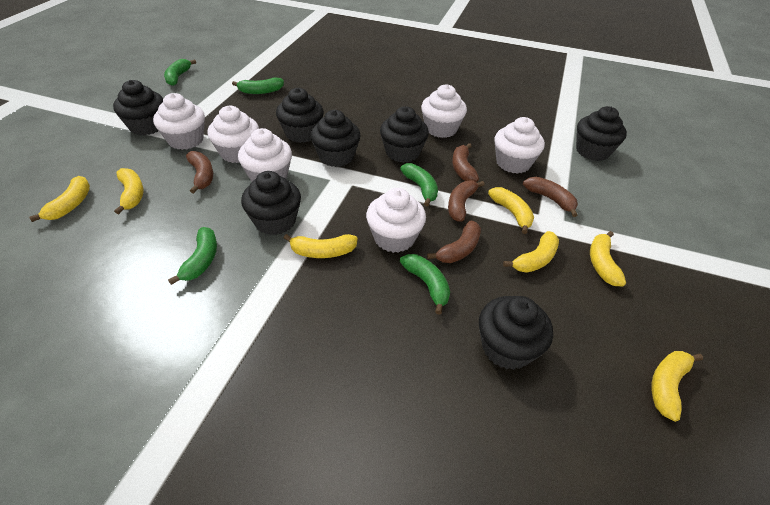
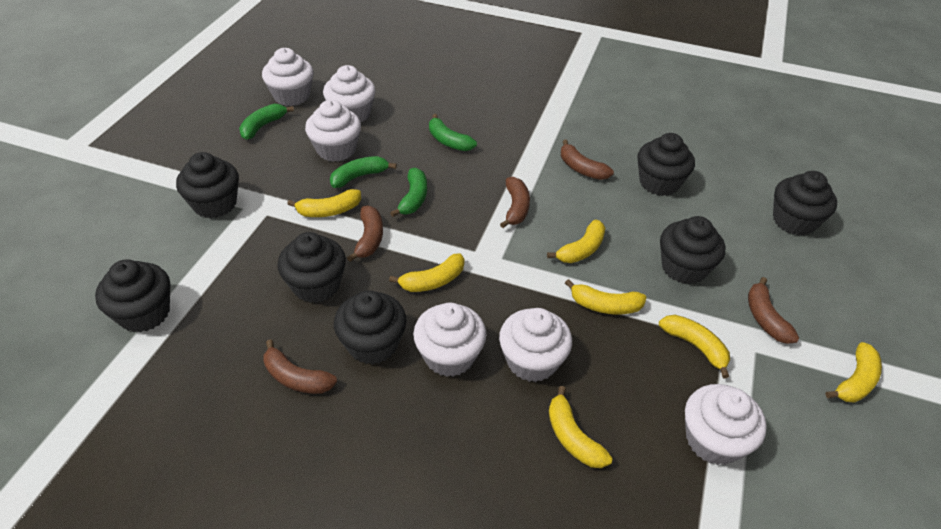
green banana: 5 -> 4

